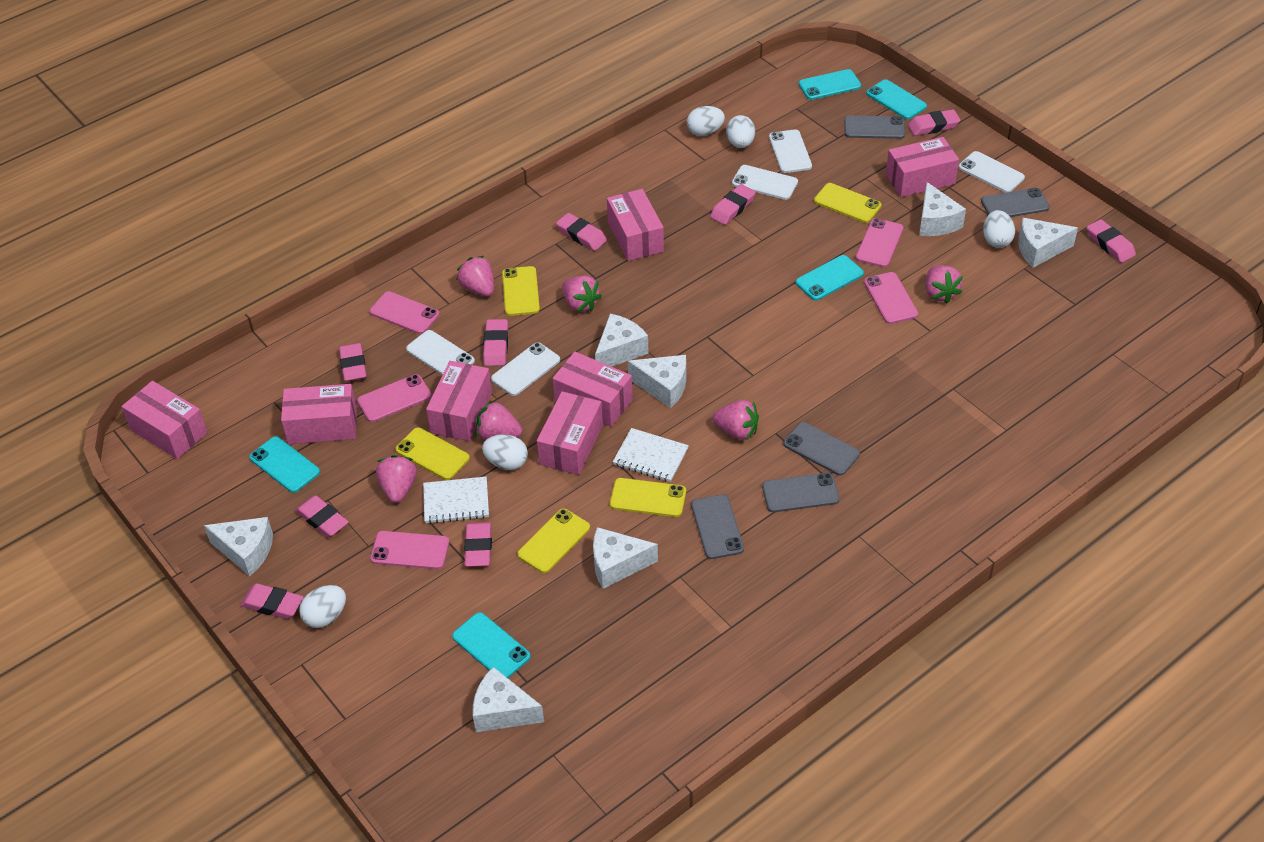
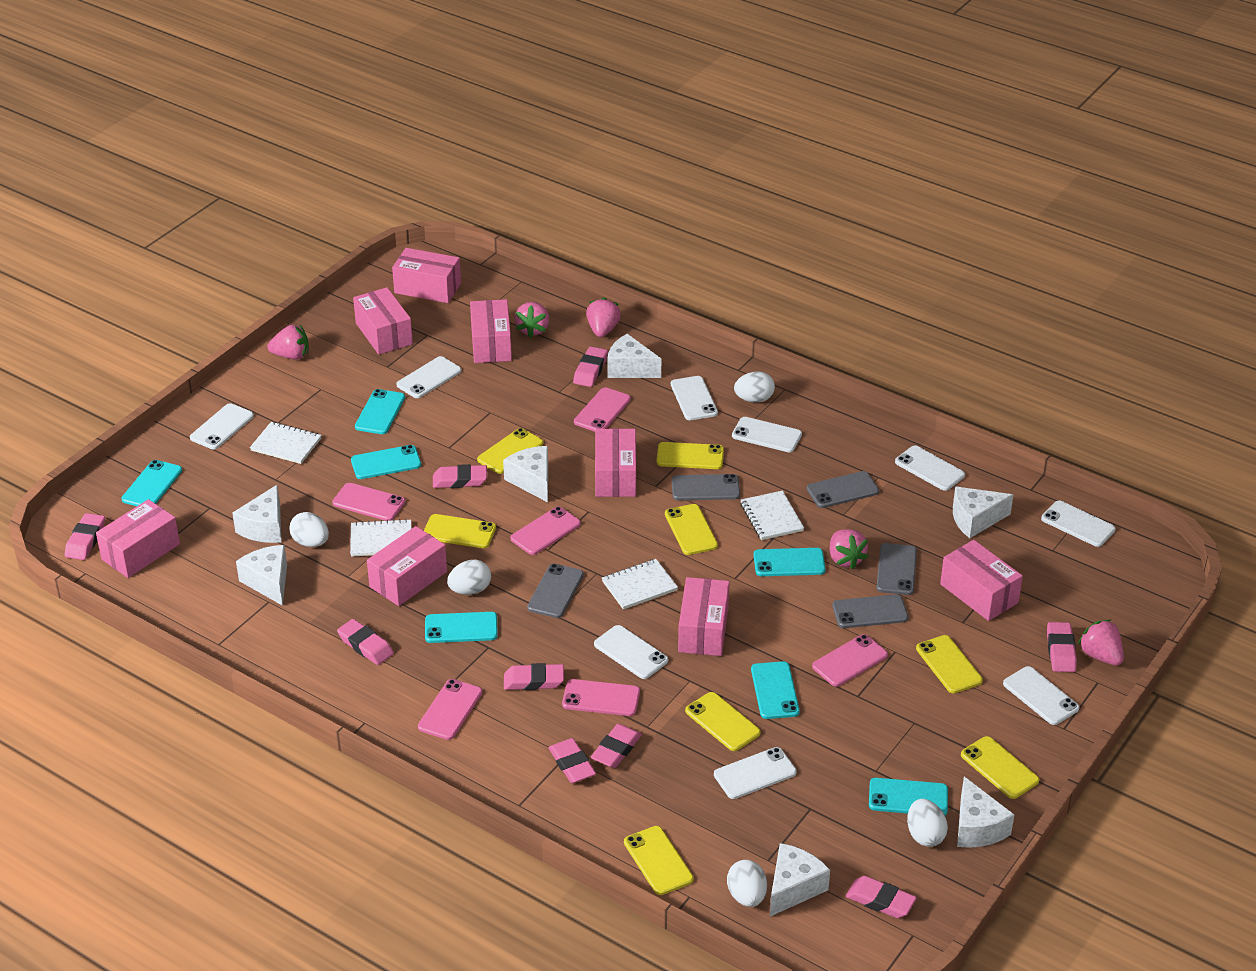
pink box: 7 -> 8
pink phone: 5 -> 6
pink strawberry: 6 -> 5
turquoise phone: 5 -> 7
white notebook: 2 -> 4
white phone: 5 -> 9
yellow phone: 5 -> 8

